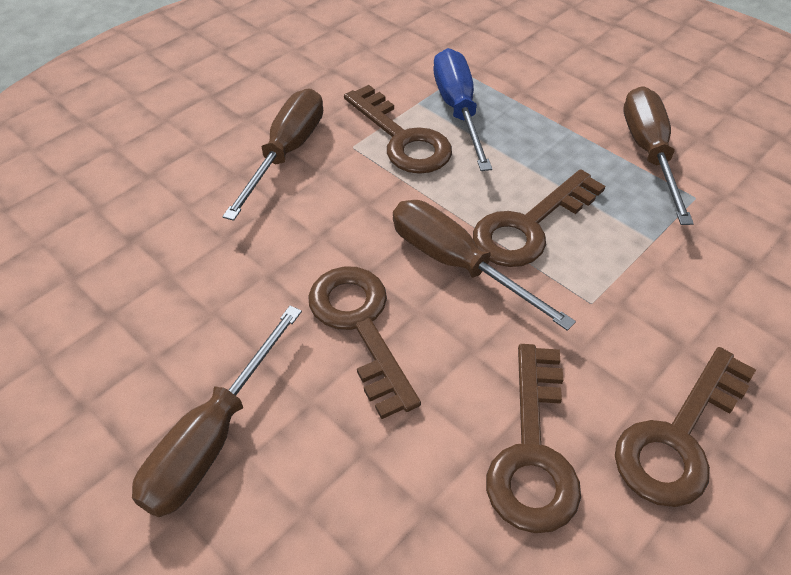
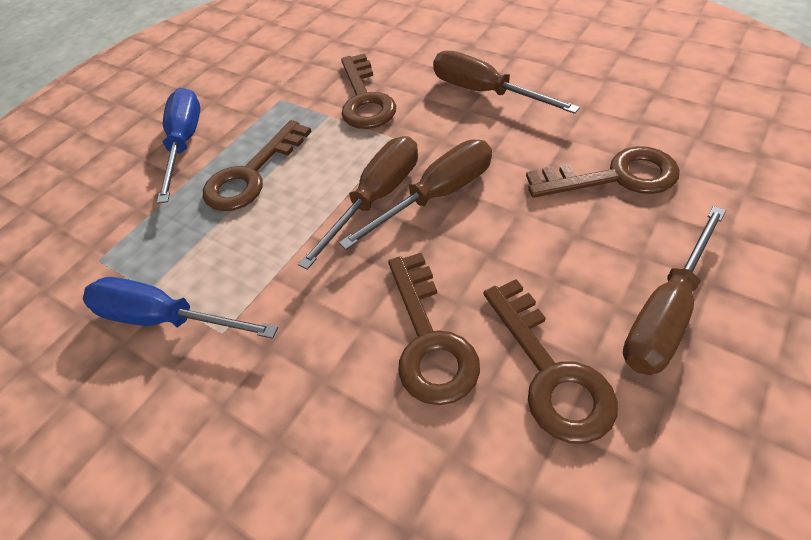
blue screwdriver: 1 -> 2

